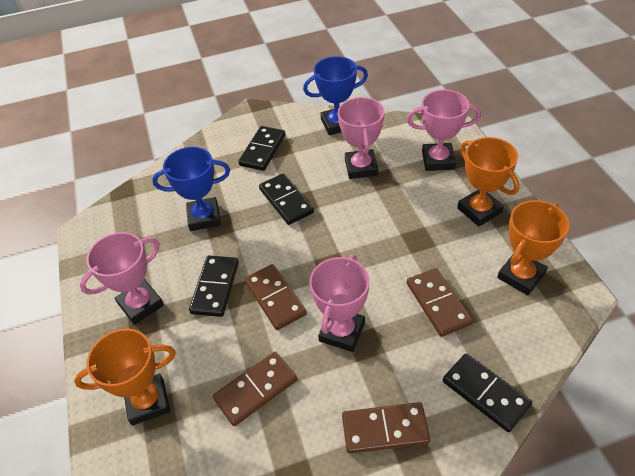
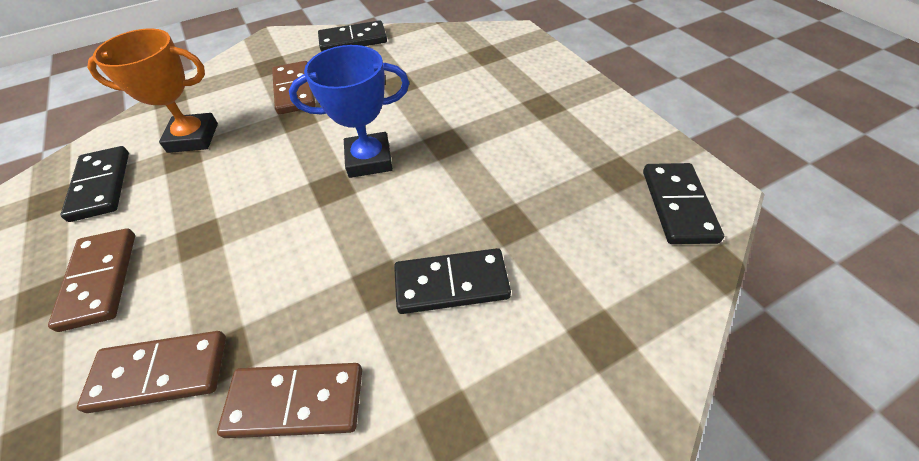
blue trophy: 2 -> 1
orange trophy: 3 -> 1
pink trophy: 4 -> 0

